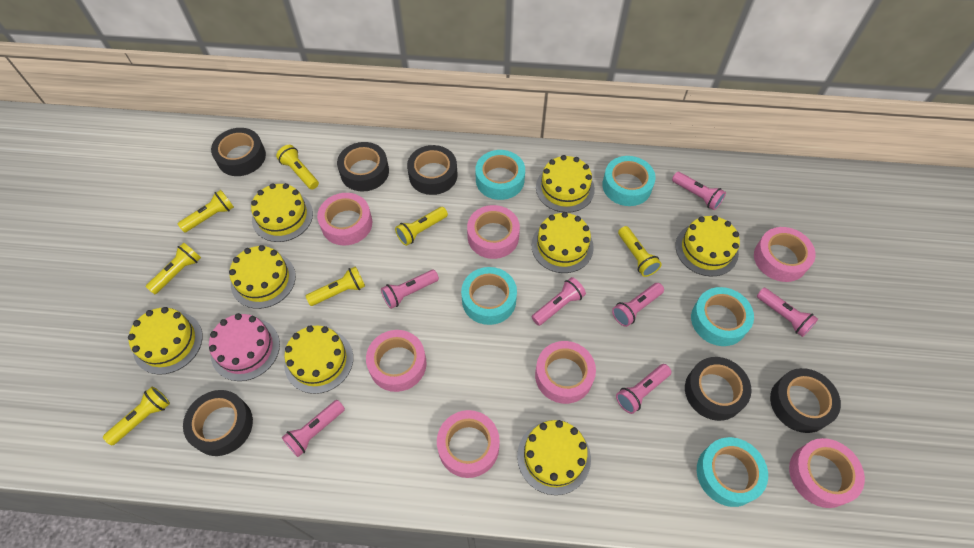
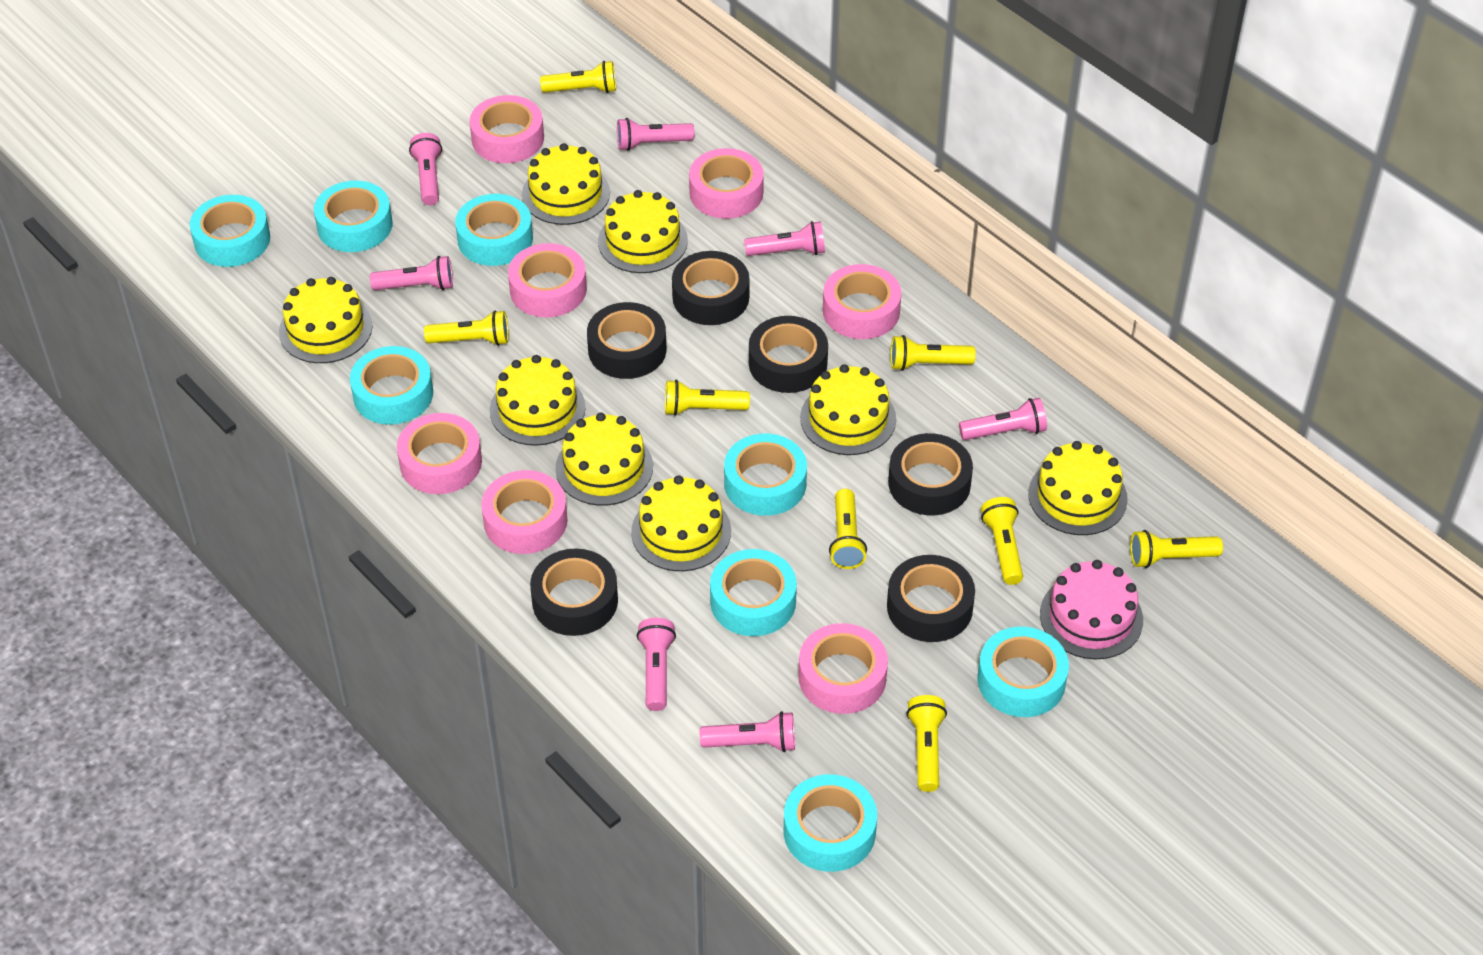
turquoise tape: 5 -> 8
yellow flashlight: 7 -> 8

